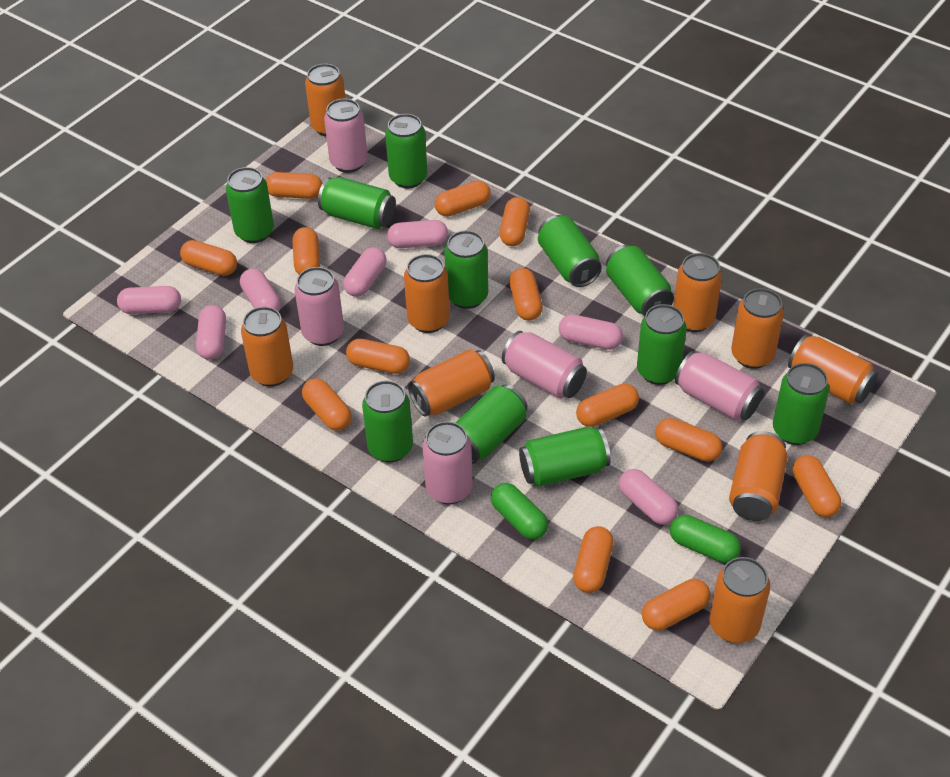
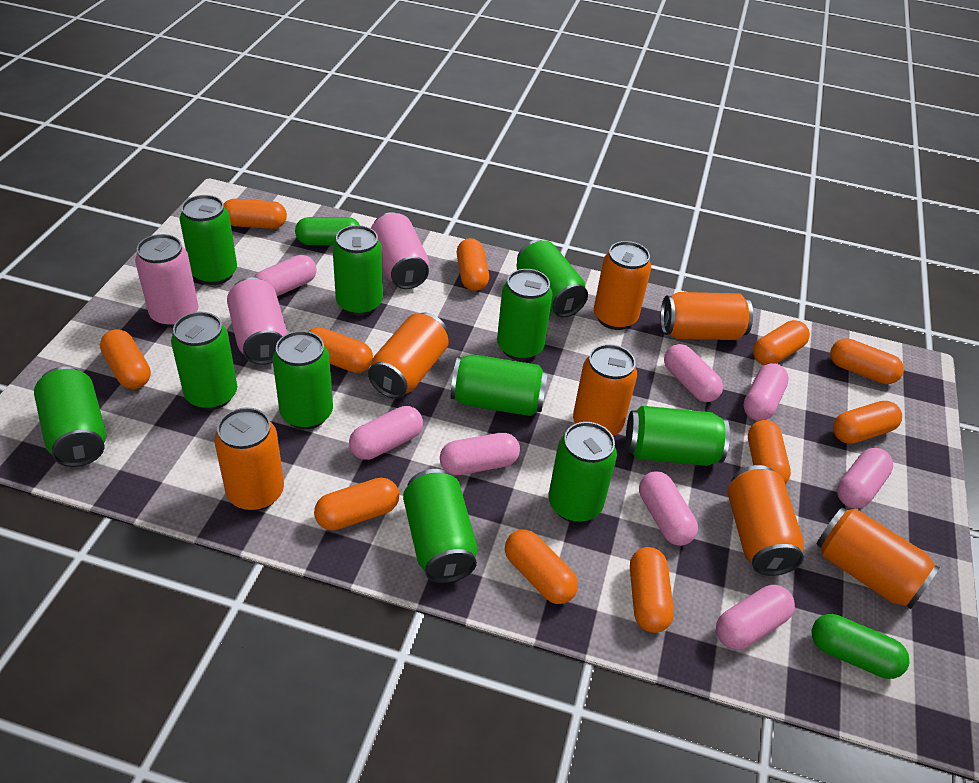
orange can: 9 -> 7
orange capsule: 13 -> 11
pink can: 5 -> 3
pink capsule: 7 -> 8

